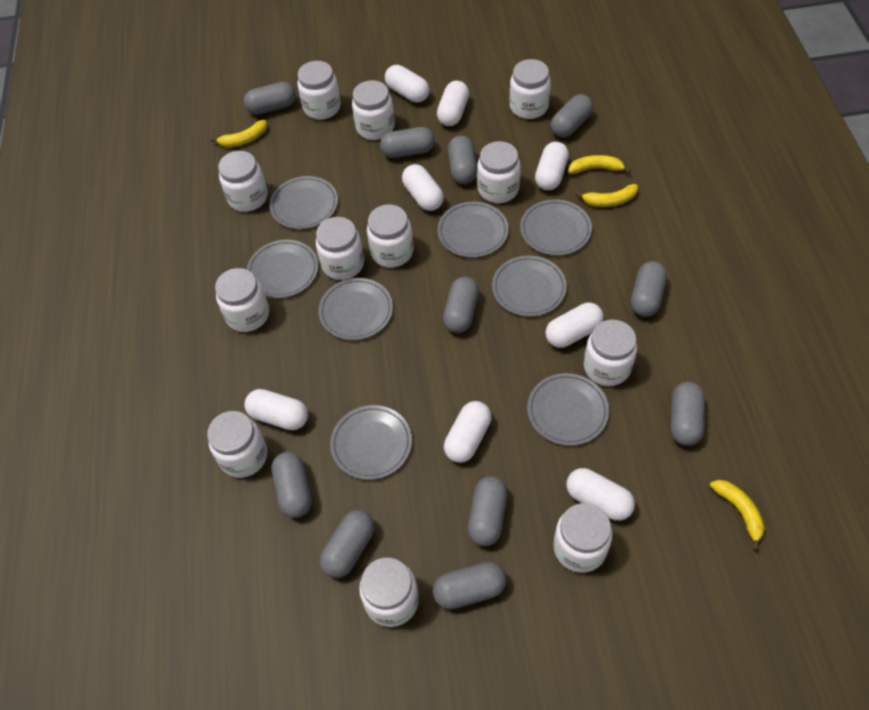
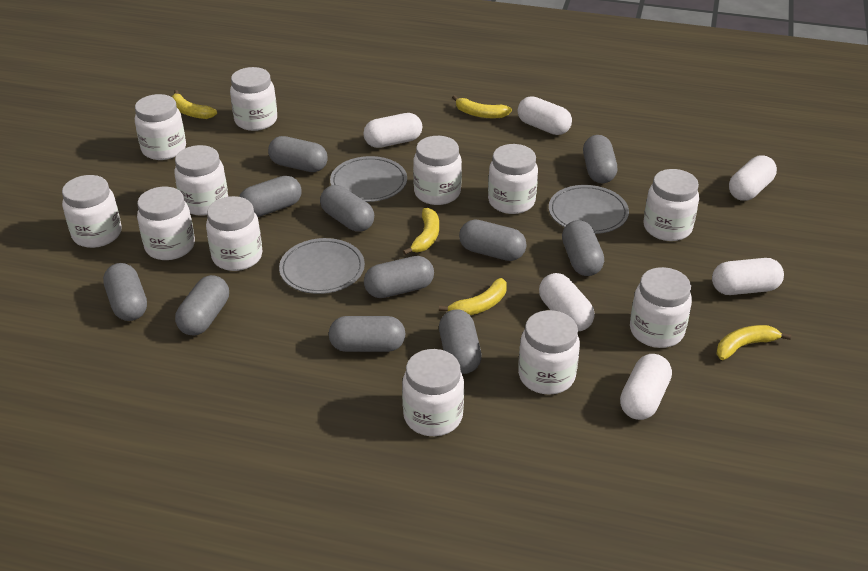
grey plate: 8 -> 3
white capsule: 8 -> 6
yellow banana: 4 -> 5

